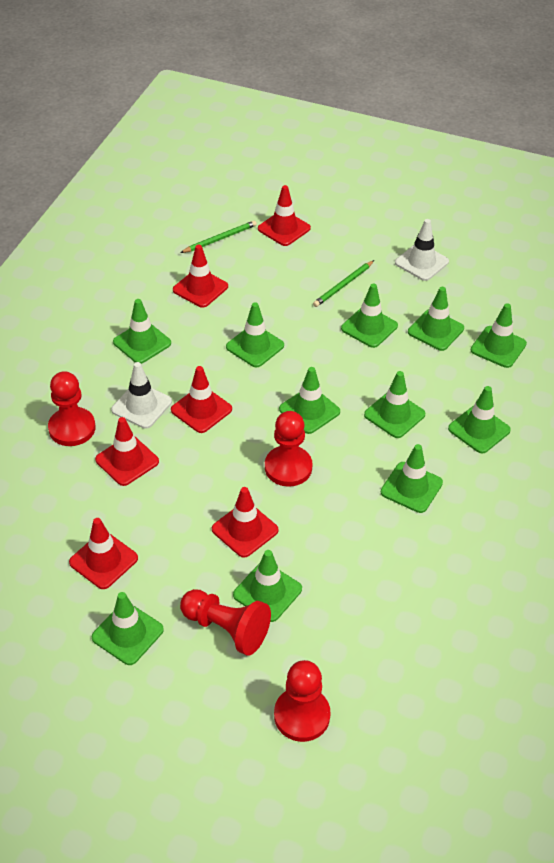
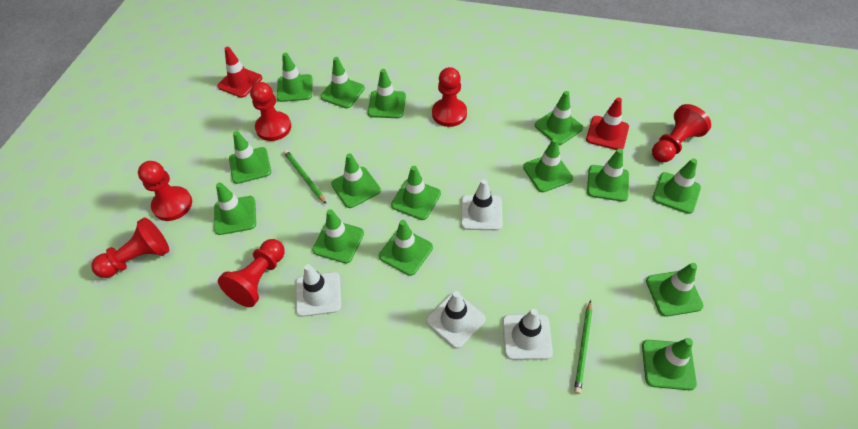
green traffic cone: 11 -> 15
red pawn: 4 -> 6
red traffic cone: 6 -> 2
white traffic cone: 2 -> 4

